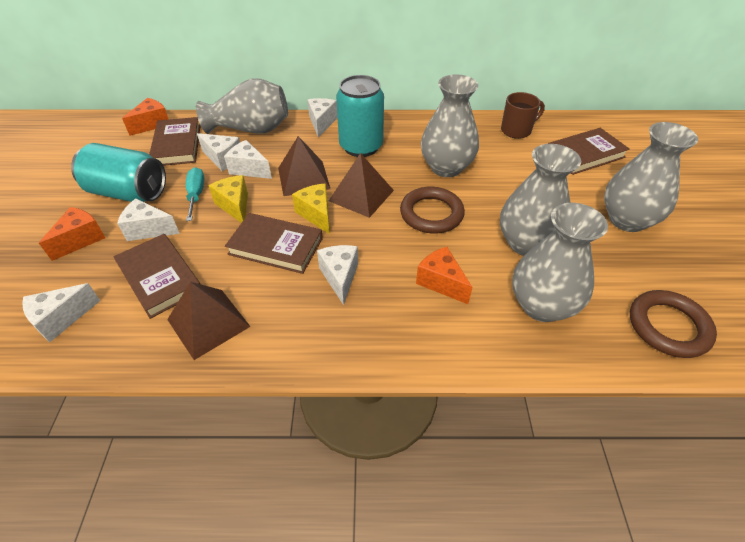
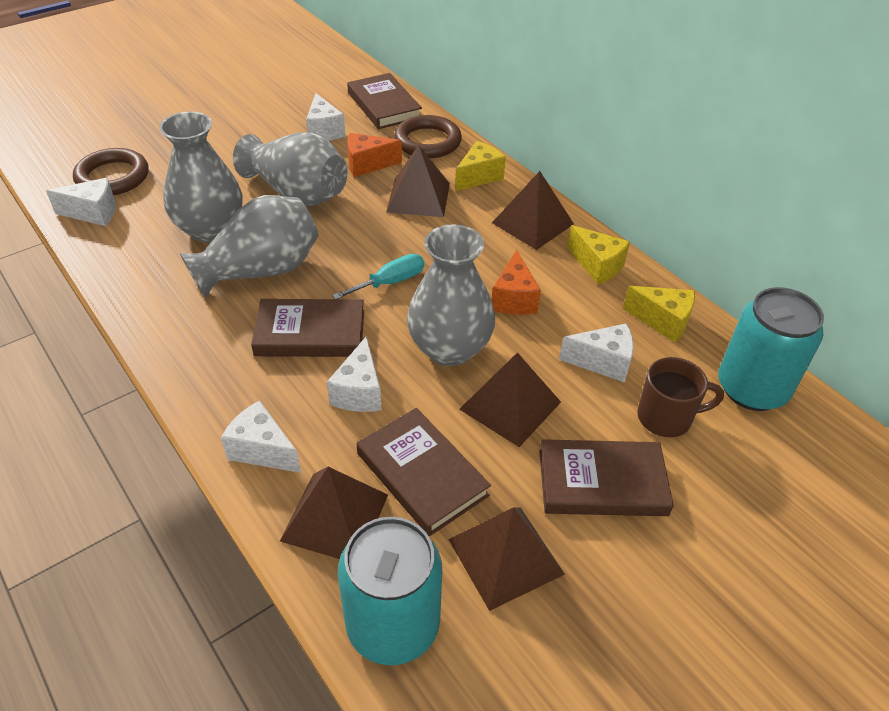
brown pyramid: 3 -> 5
grey vase: 5 -> 4
orange cheese: 3 -> 2
white cheese: 6 -> 5
yellow cheese: 2 -> 3

